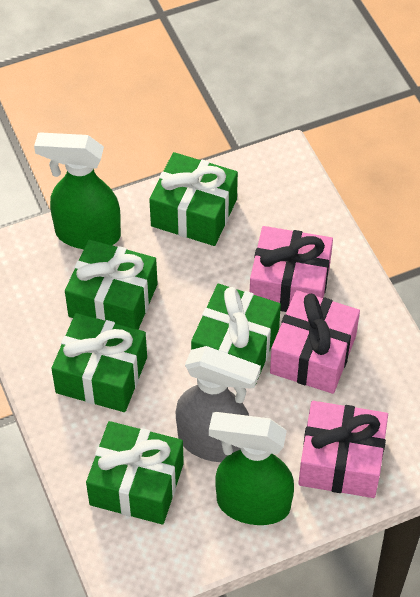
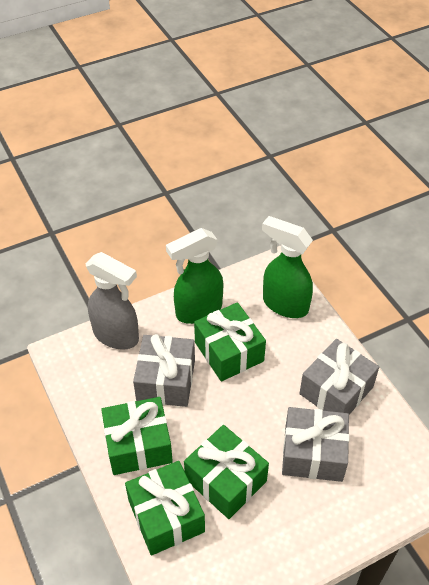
green gift: 5 -> 4
grey gift: 0 -> 3
pink gift: 3 -> 0

